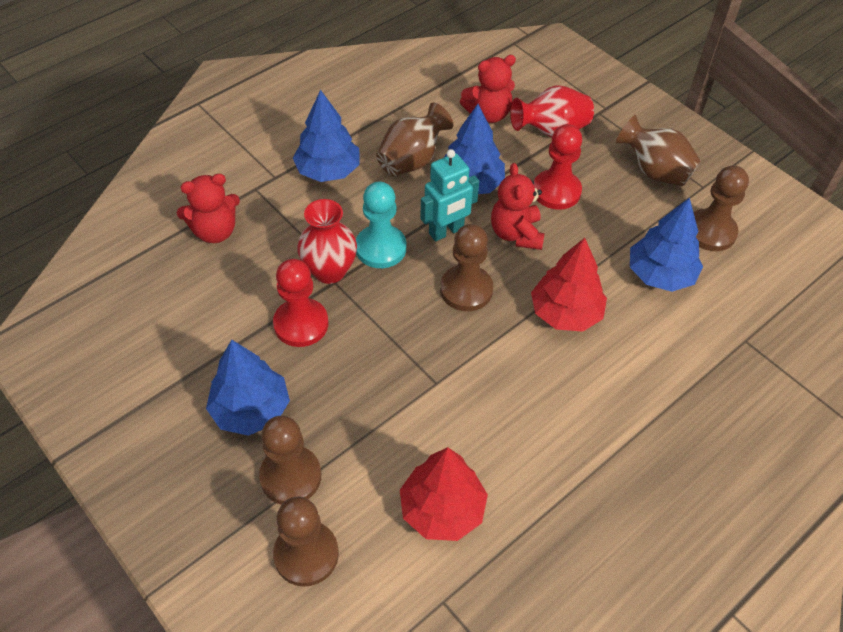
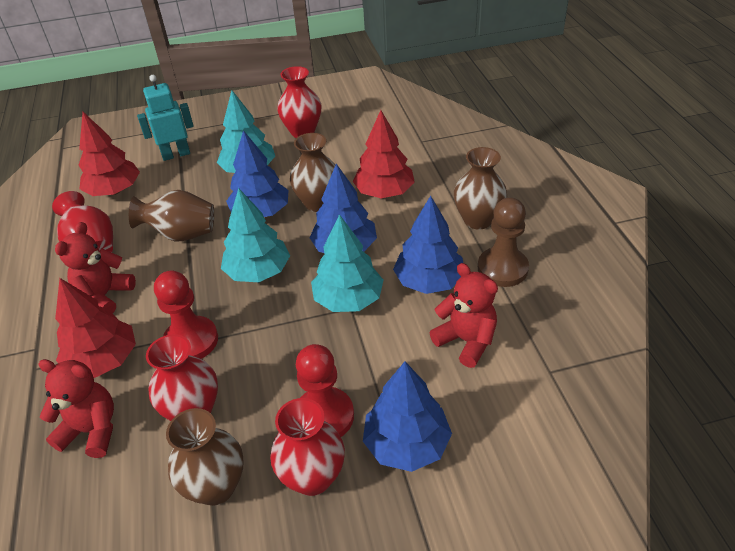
brown pawn: 4 -> 1
brown vase: 2 -> 4
red tree: 2 -> 3
red vase: 2 -> 4
turquoise pawn: 1 -> 0
turquoise tree: 0 -> 3

